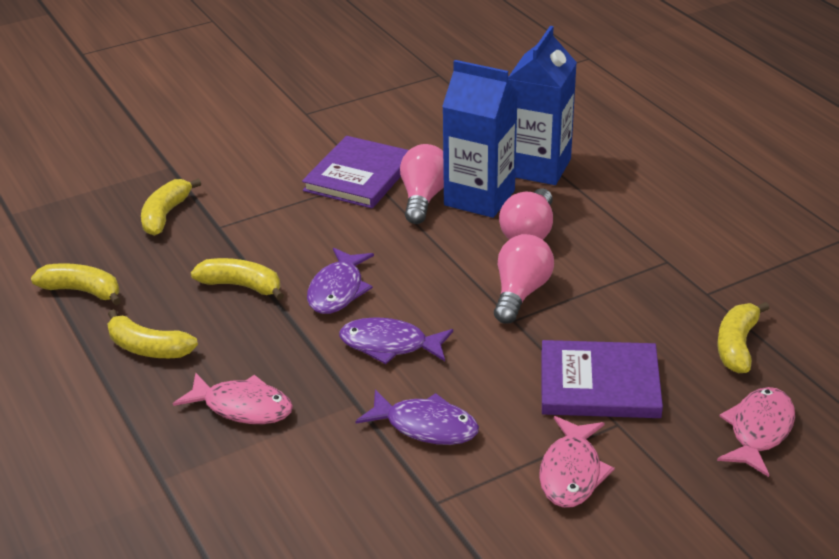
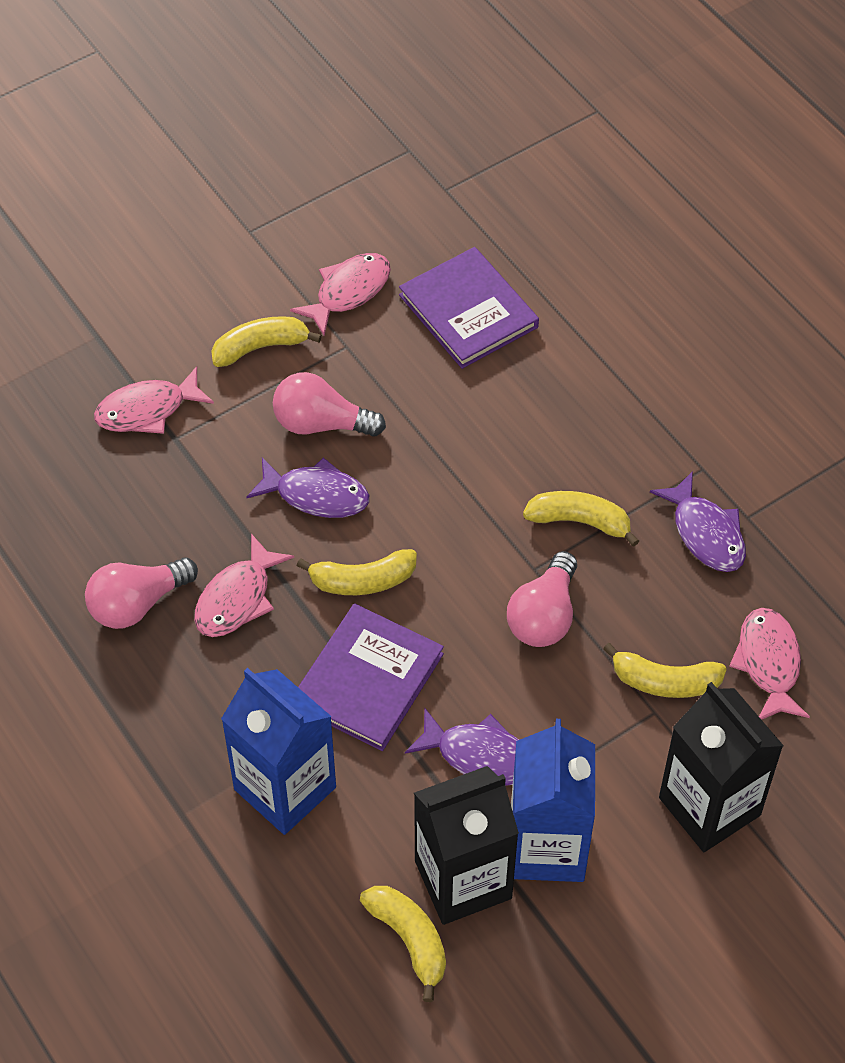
black carton: 0 -> 2
pink fish: 3 -> 4

